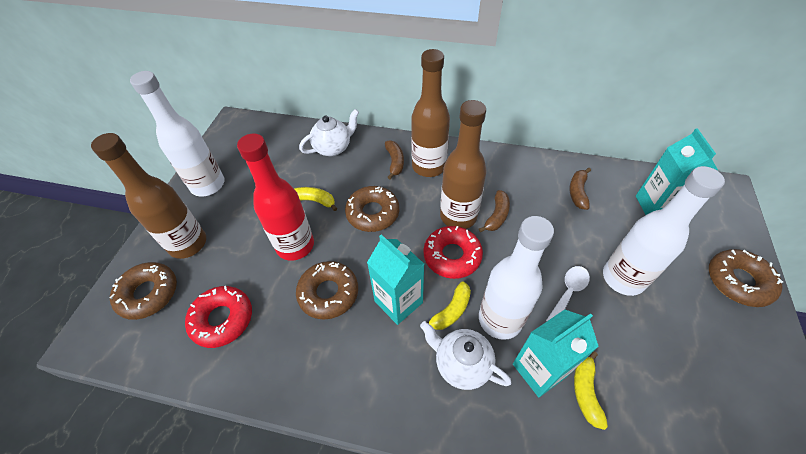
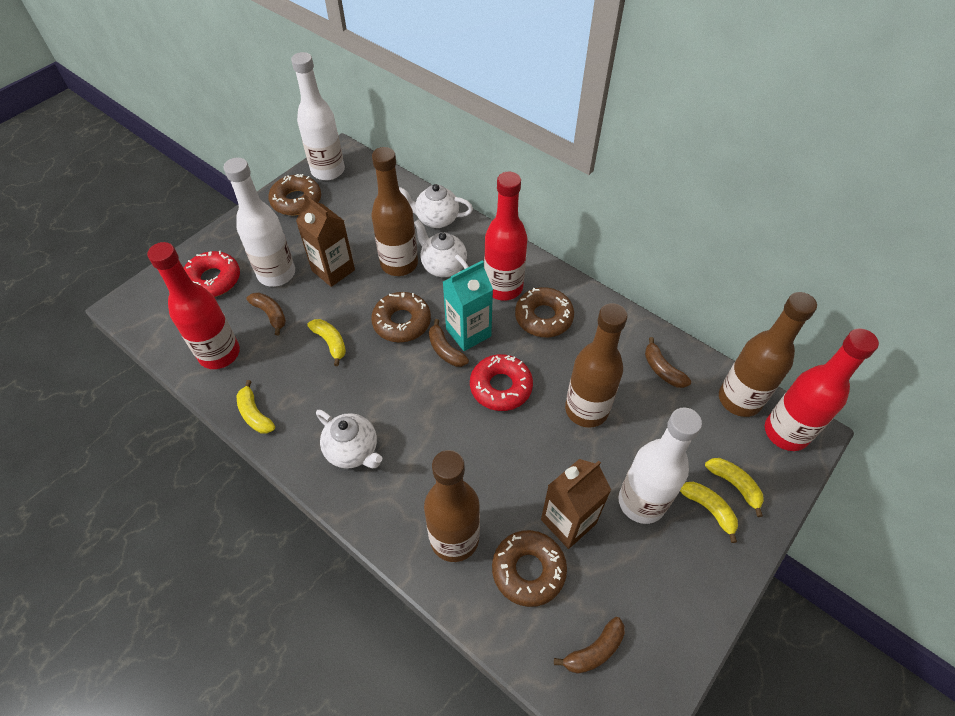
brown banana: 3 -> 4
brown bottle: 3 -> 4
brown carton: 0 -> 2
red bottle: 1 -> 3
turquoise carton: 3 -> 1
white spoon: 1 -> 0
white teapot: 2 -> 3
yellow banana: 3 -> 4

